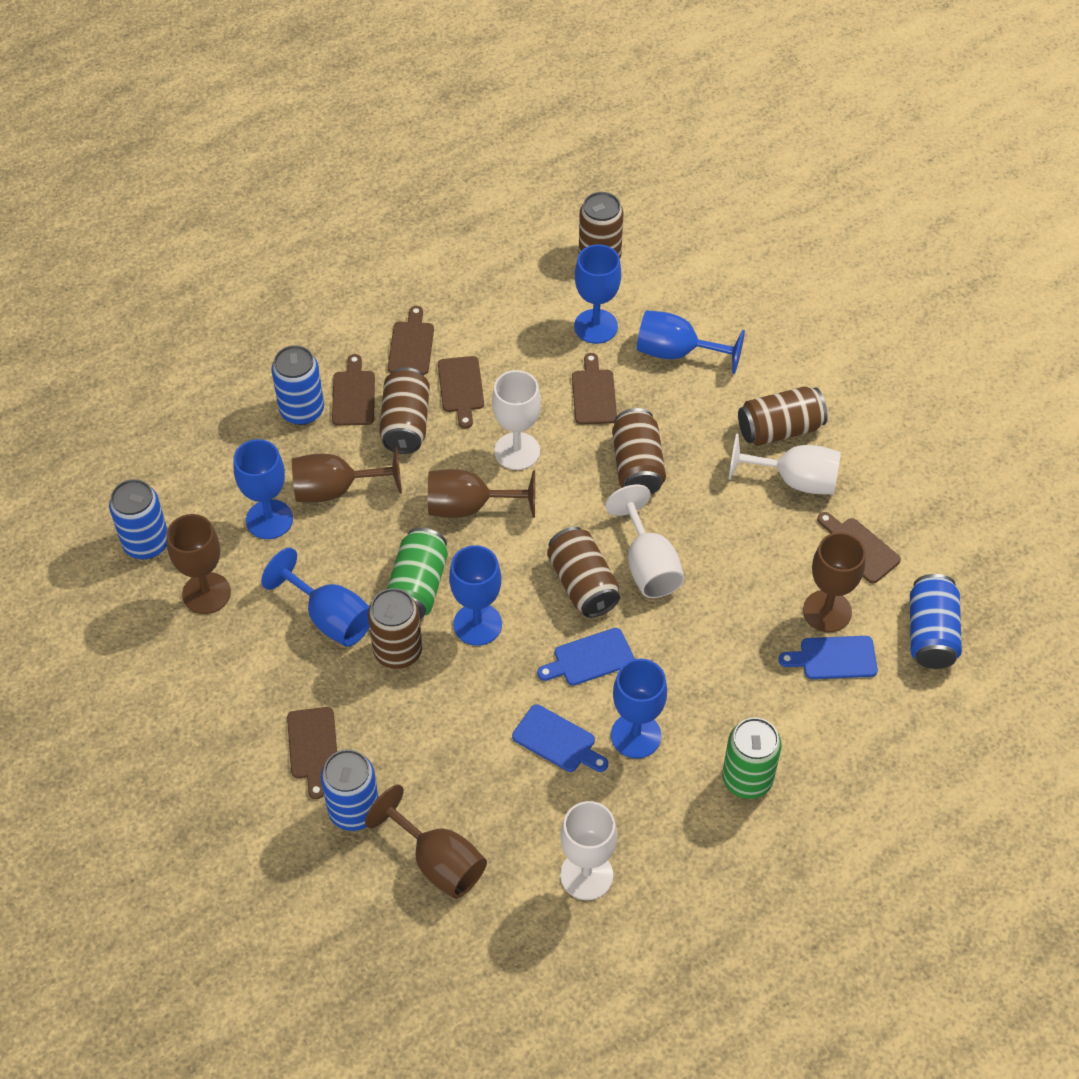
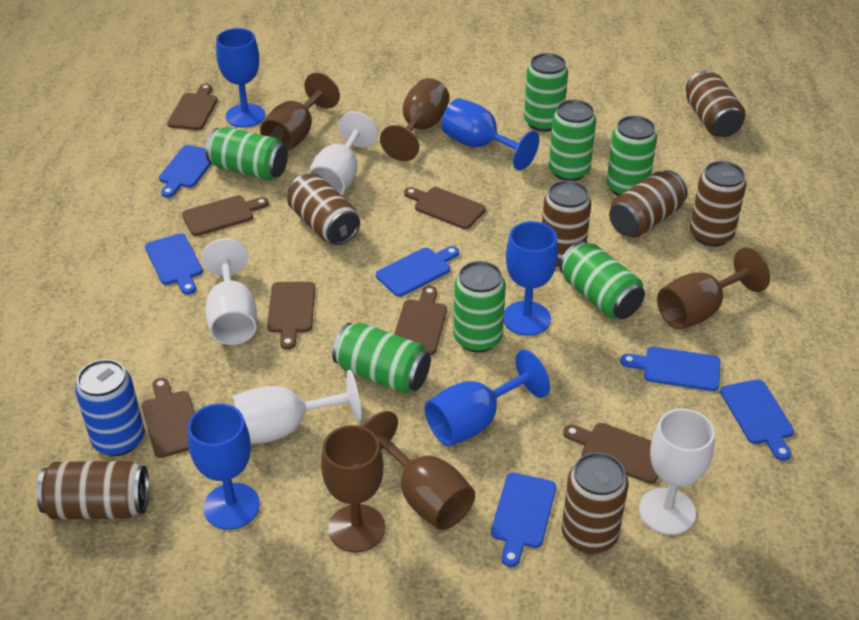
blue can: 4 -> 1
blue cutting board: 3 -> 6
blue goblet: 6 -> 5
brown can: 6 -> 7
brown cutting board: 6 -> 7
green can: 2 -> 7

